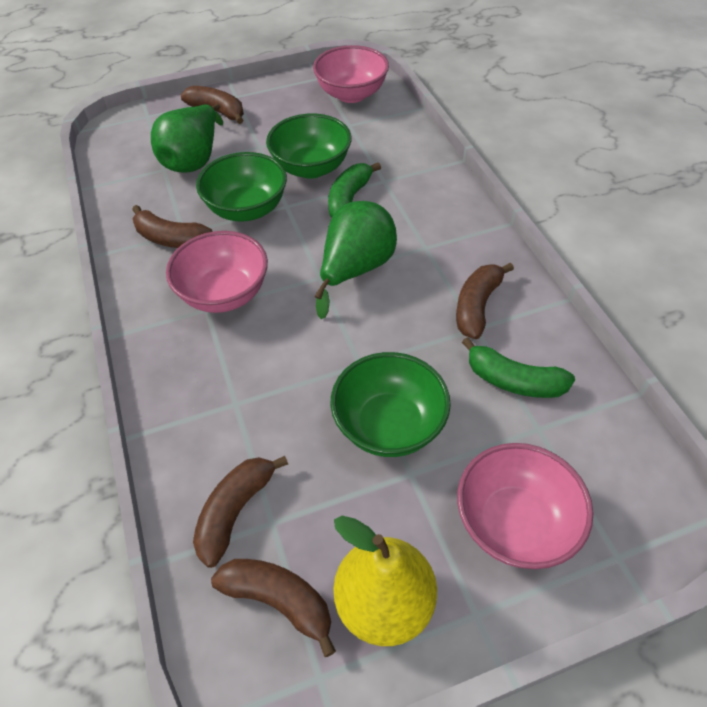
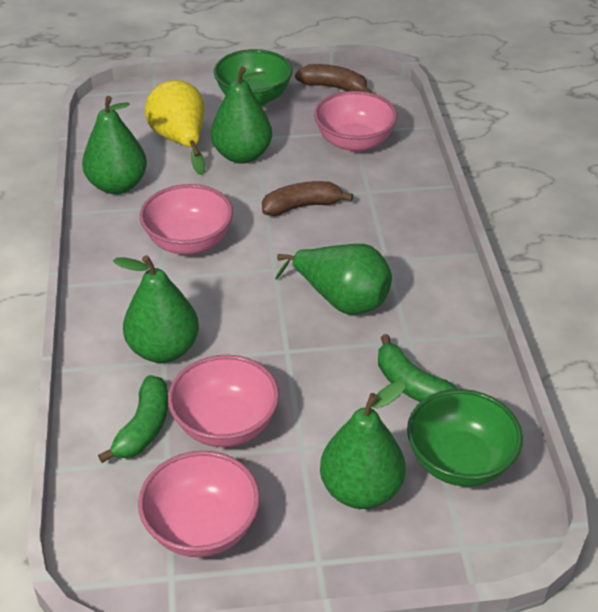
brown banana: 5 -> 2
green bowl: 3 -> 2
green pear: 2 -> 5
pink bowl: 3 -> 4

